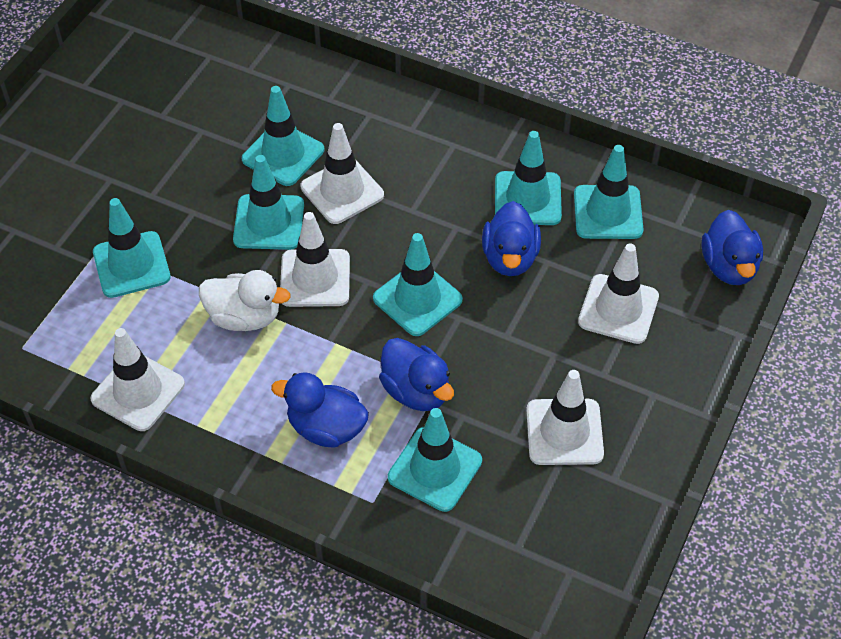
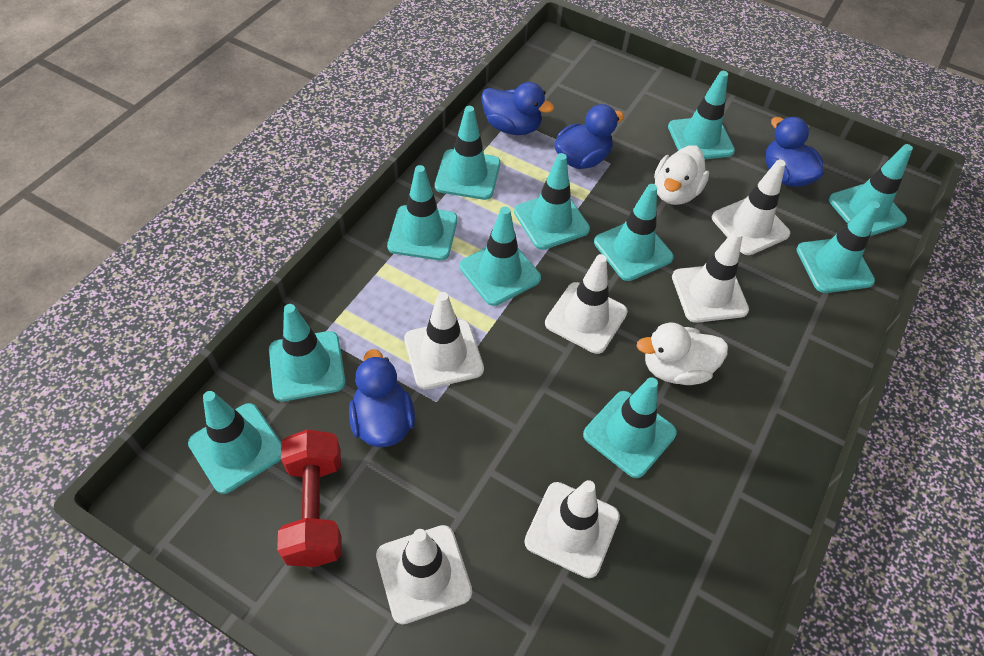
red dumbbell: 0 -> 1
turquoise traffic cone: 7 -> 11
white duck: 1 -> 2
white traffic cone: 5 -> 6

